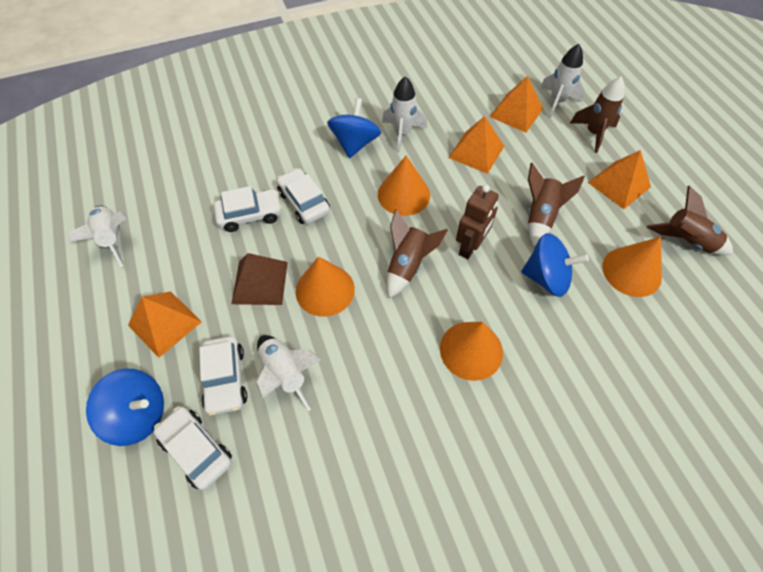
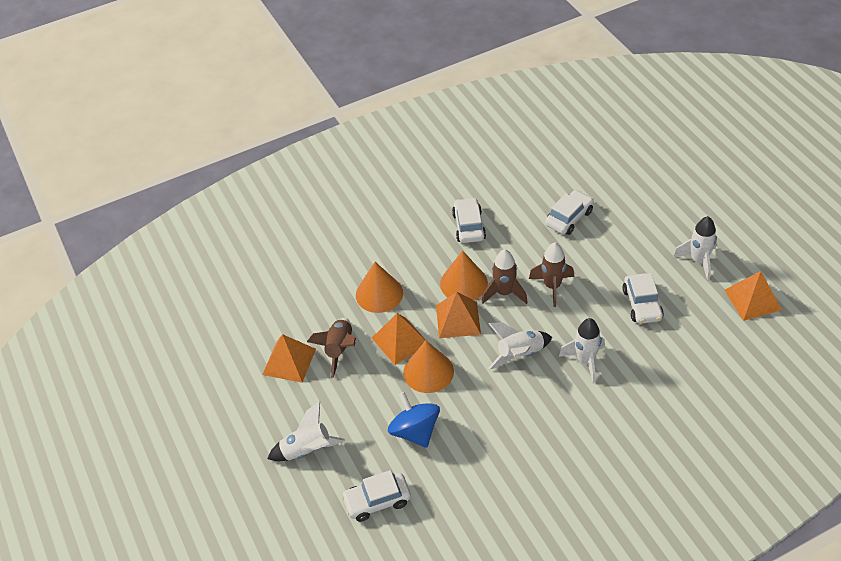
blue spinning top: 3 -> 1
brown pyramid: 1 -> 0
brown robot: 1 -> 0
brown rocket: 4 -> 3
orange cone: 4 -> 3

